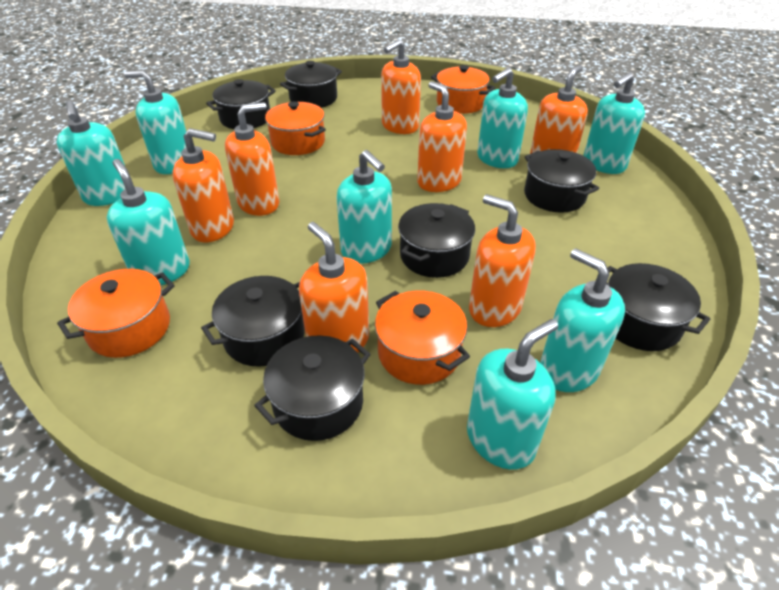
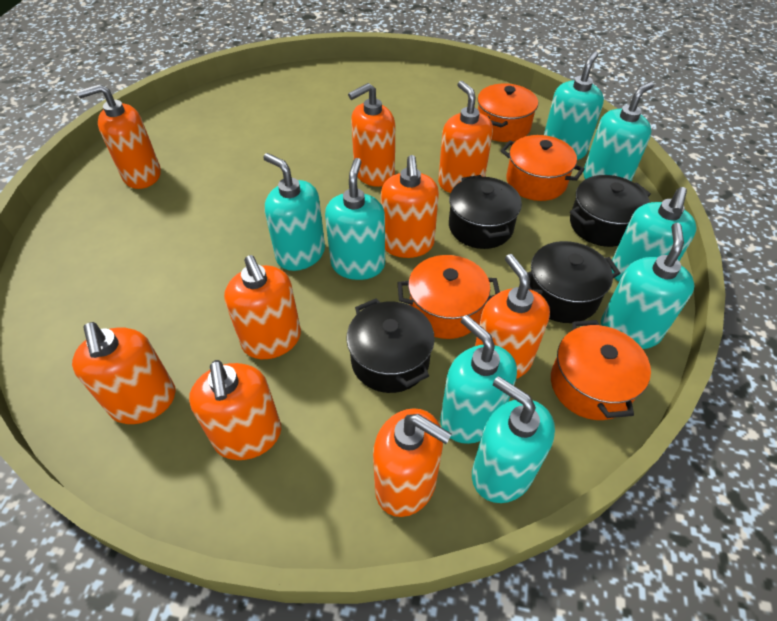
black pot: 7 -> 4
orange soap dispenser: 7 -> 9

